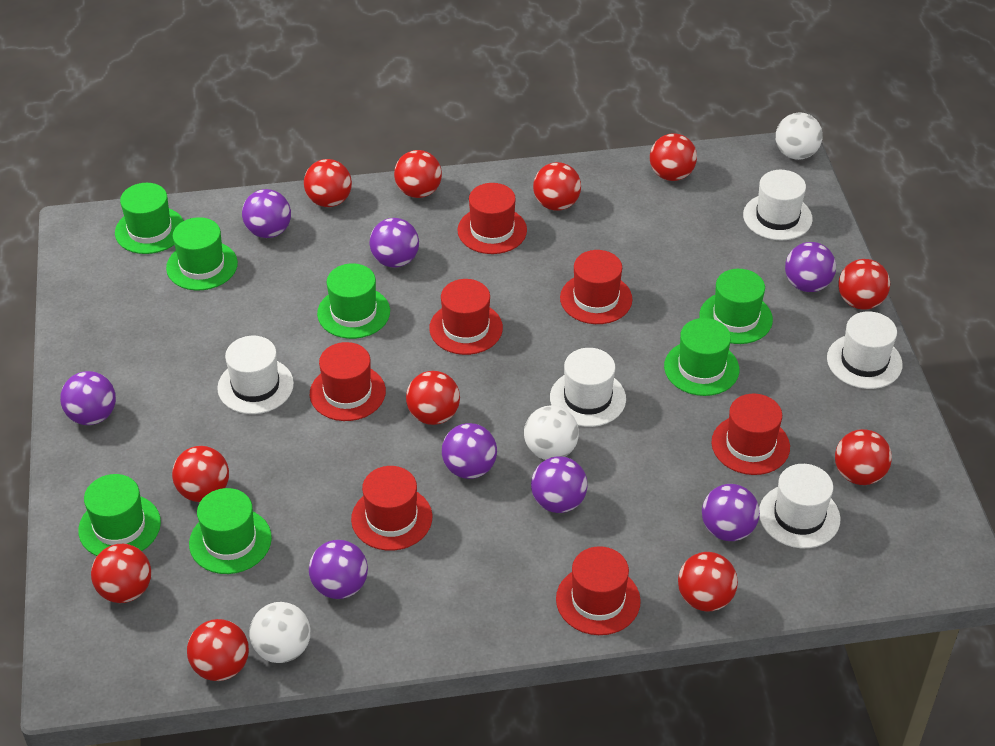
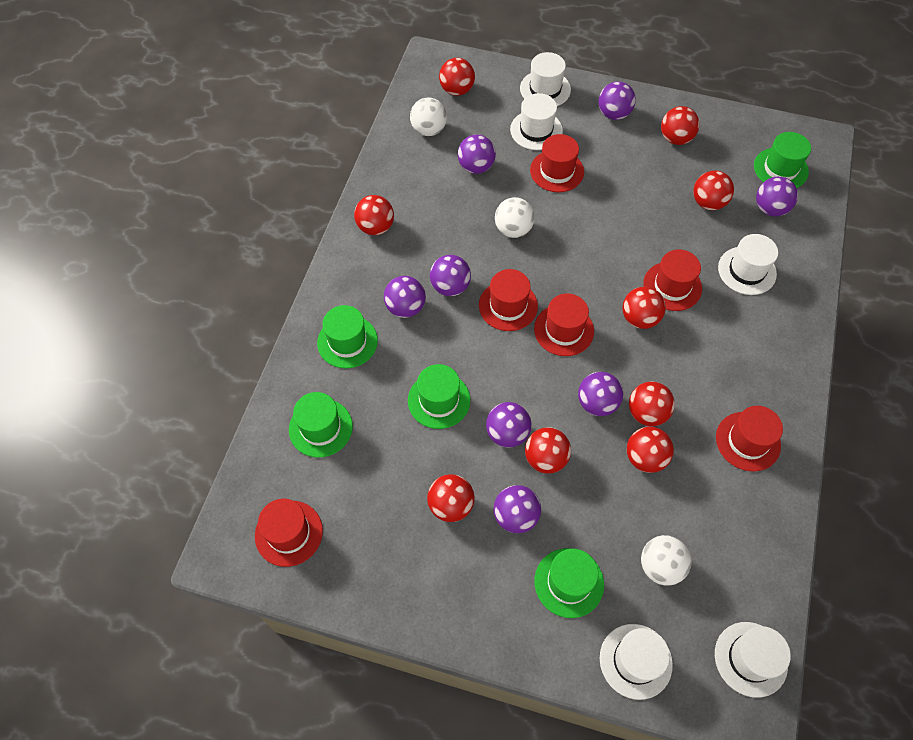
green hat: 7 -> 5
red ball: 11 -> 9
red hat: 7 -> 6

